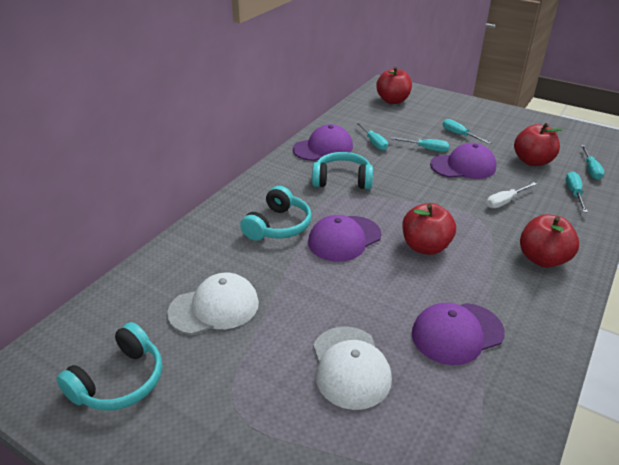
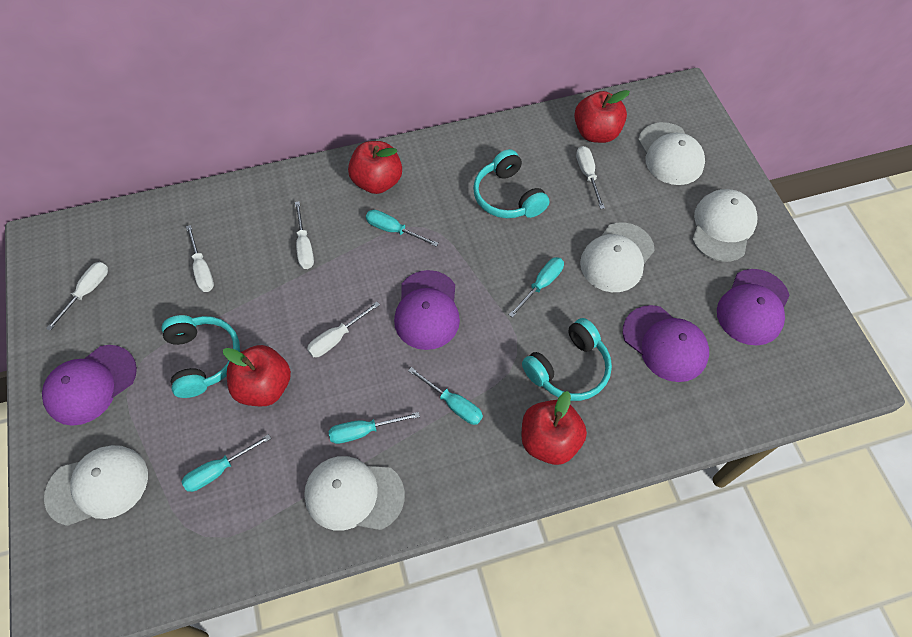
white cap: 2 -> 5
white screwdriver: 1 -> 5

